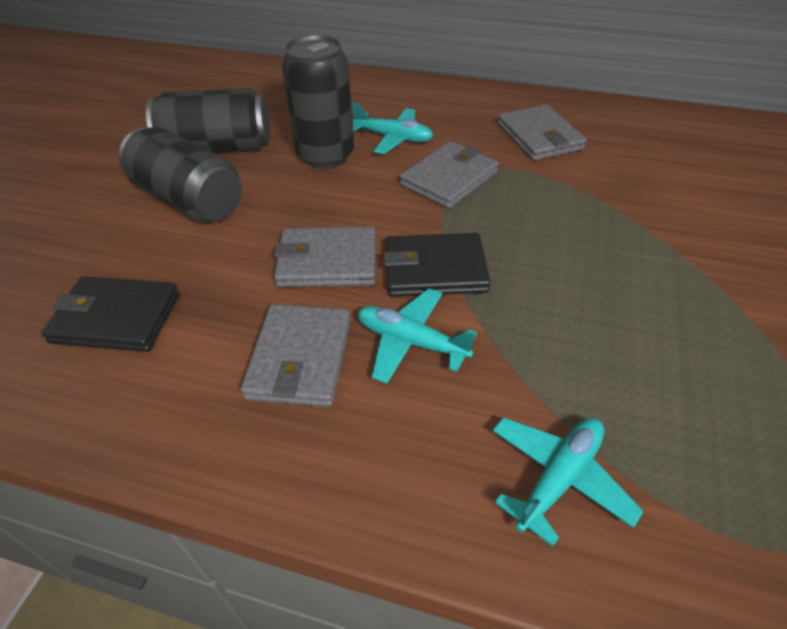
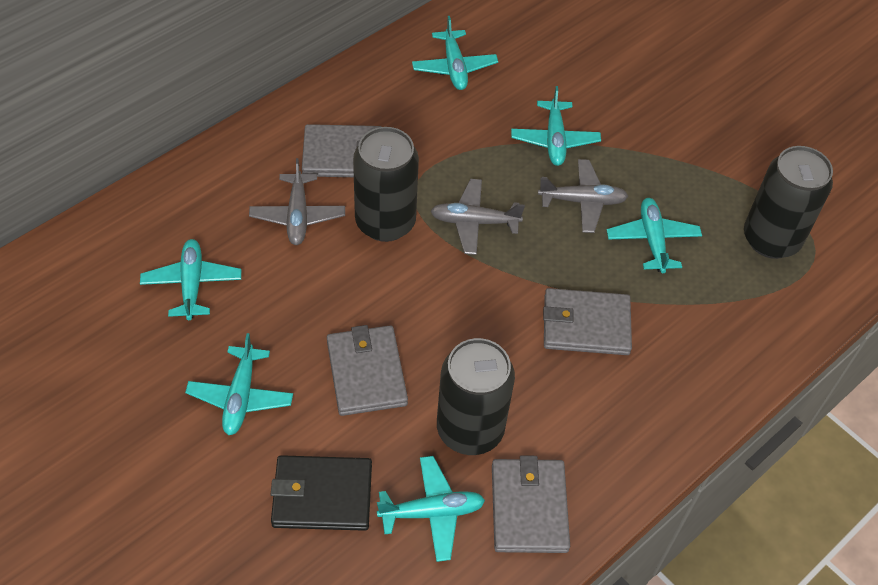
black wallet: 2 -> 1
grey plane: 0 -> 3
turquoise plane: 3 -> 6

